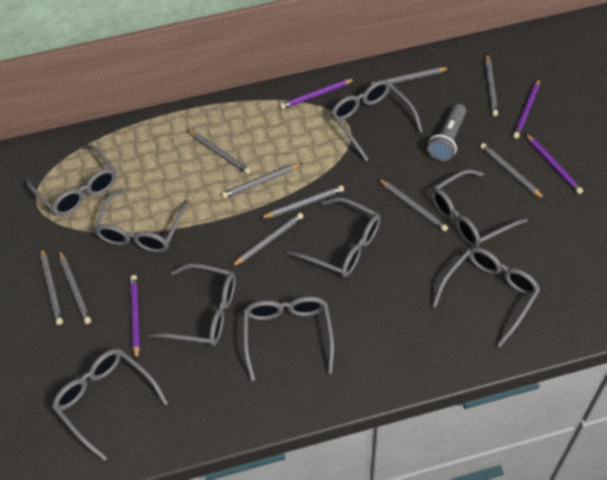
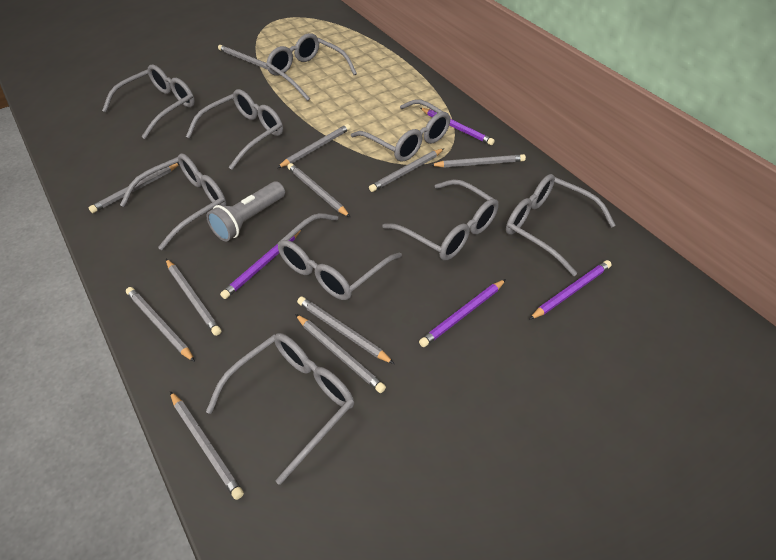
grey pencil: 10 -> 11

